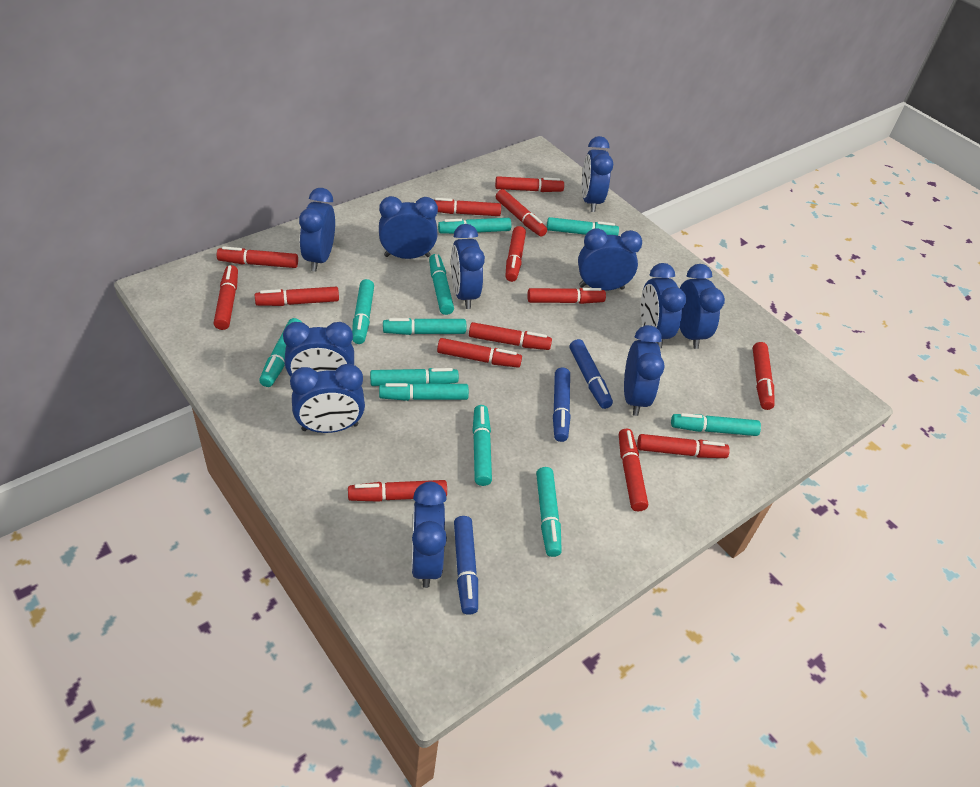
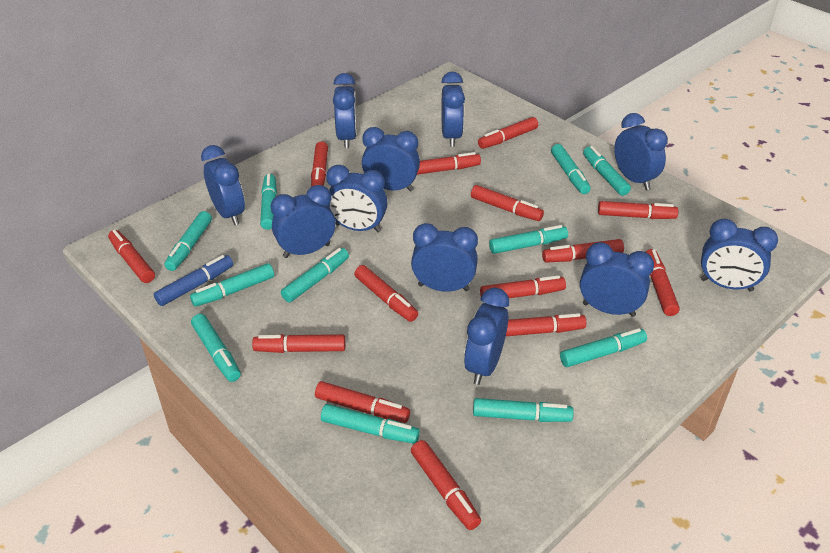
blue marker: 3 -> 1

